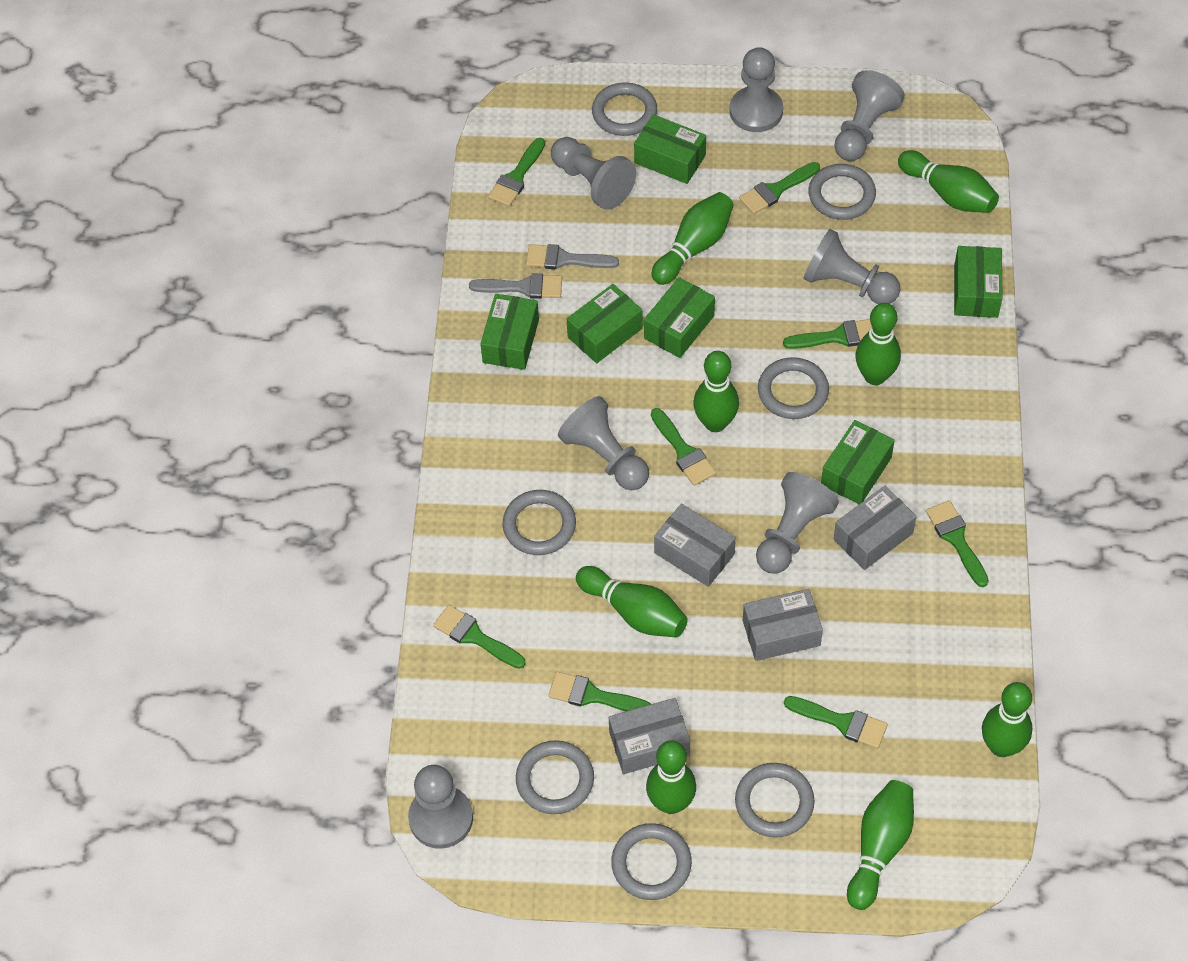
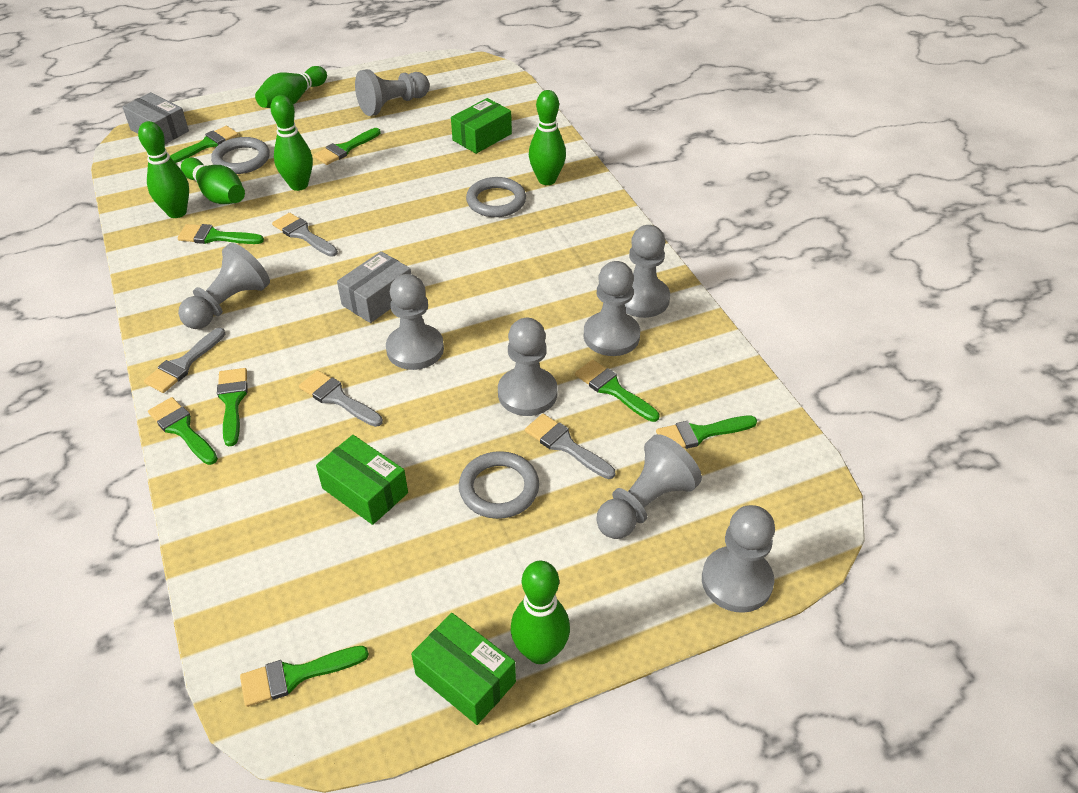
green bowling pin: 8 -> 6
green box: 6 -> 3
grey box: 4 -> 2
grey brush: 2 -> 4
grey pawn: 7 -> 8
grey ring: 7 -> 3

